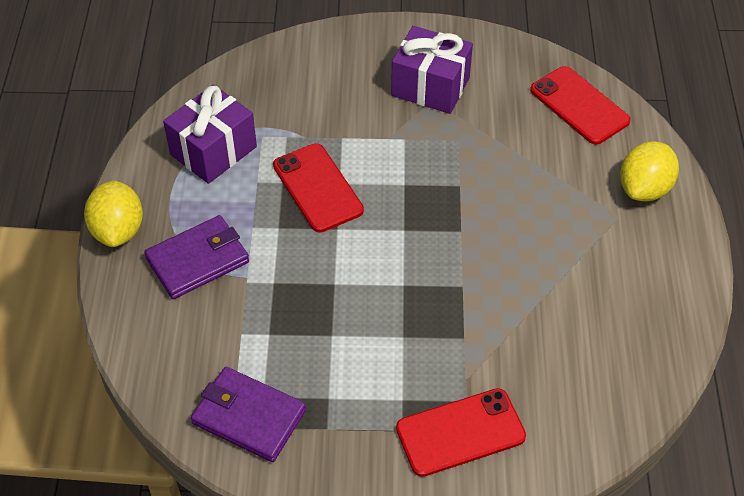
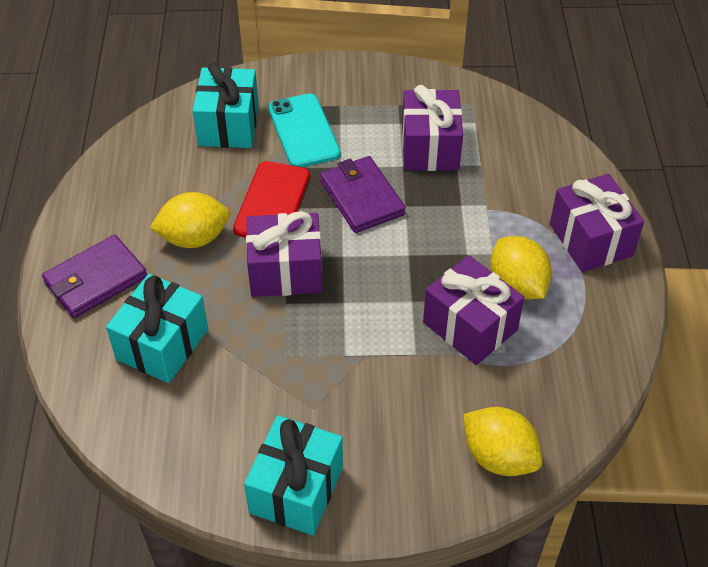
purple gift: 2 -> 4
red phone: 3 -> 1
turquoise gift: 0 -> 3
turquoise phone: 0 -> 1
yellow lemon: 2 -> 3

